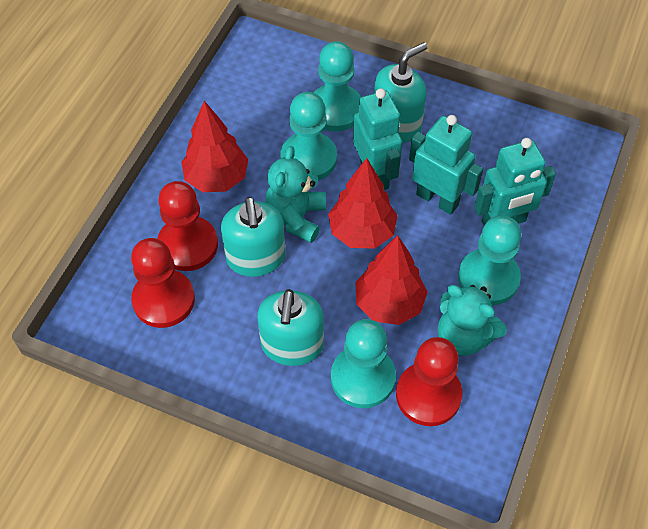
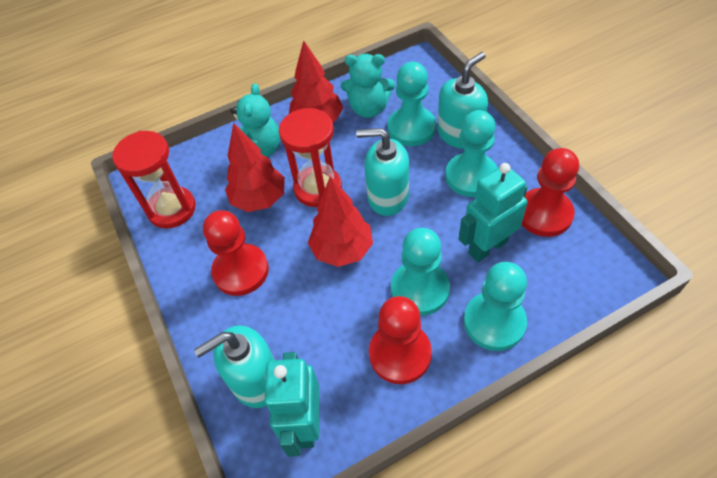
red hourglass: 0 -> 2
turquoise robot: 3 -> 2

